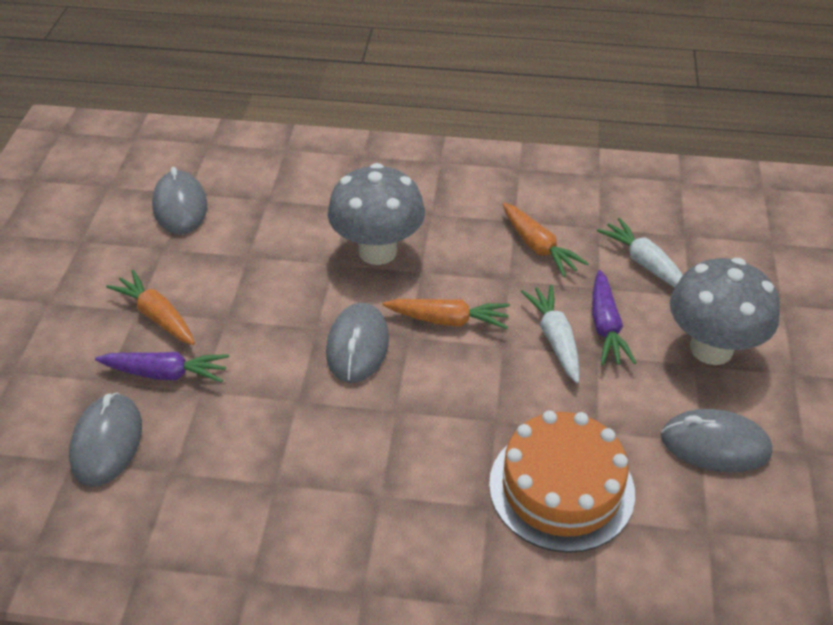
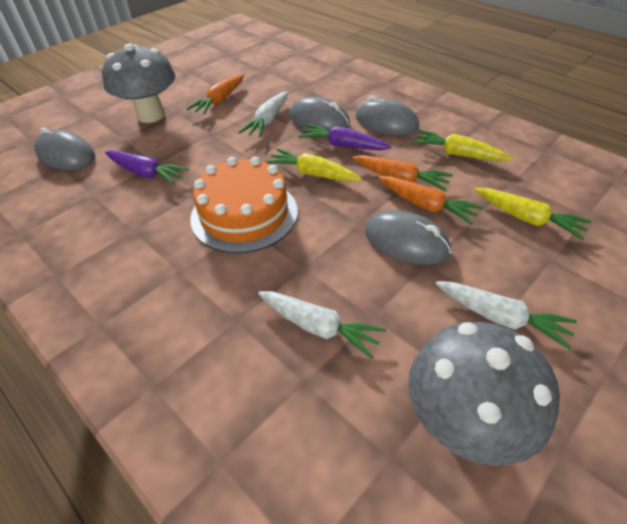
white carrot: 2 -> 3
yellow carrot: 0 -> 3

